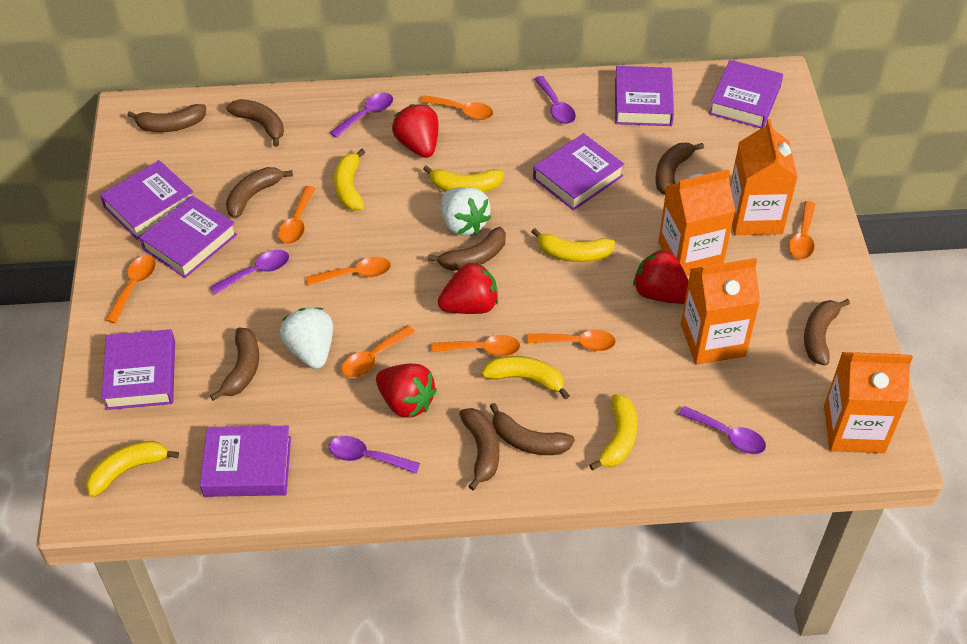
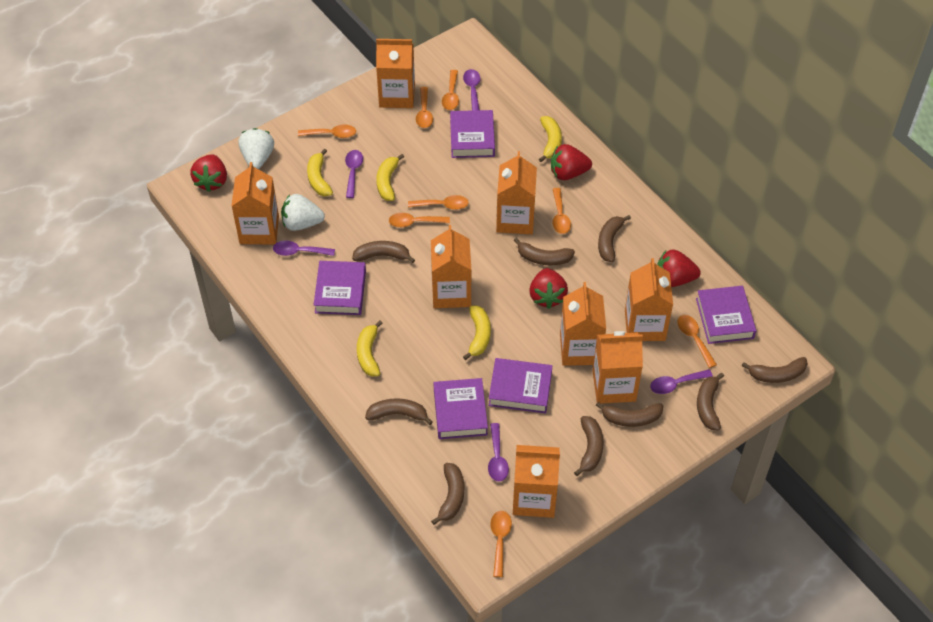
orange carton: 4 -> 8
purple book: 7 -> 5
yellow banana: 6 -> 5

